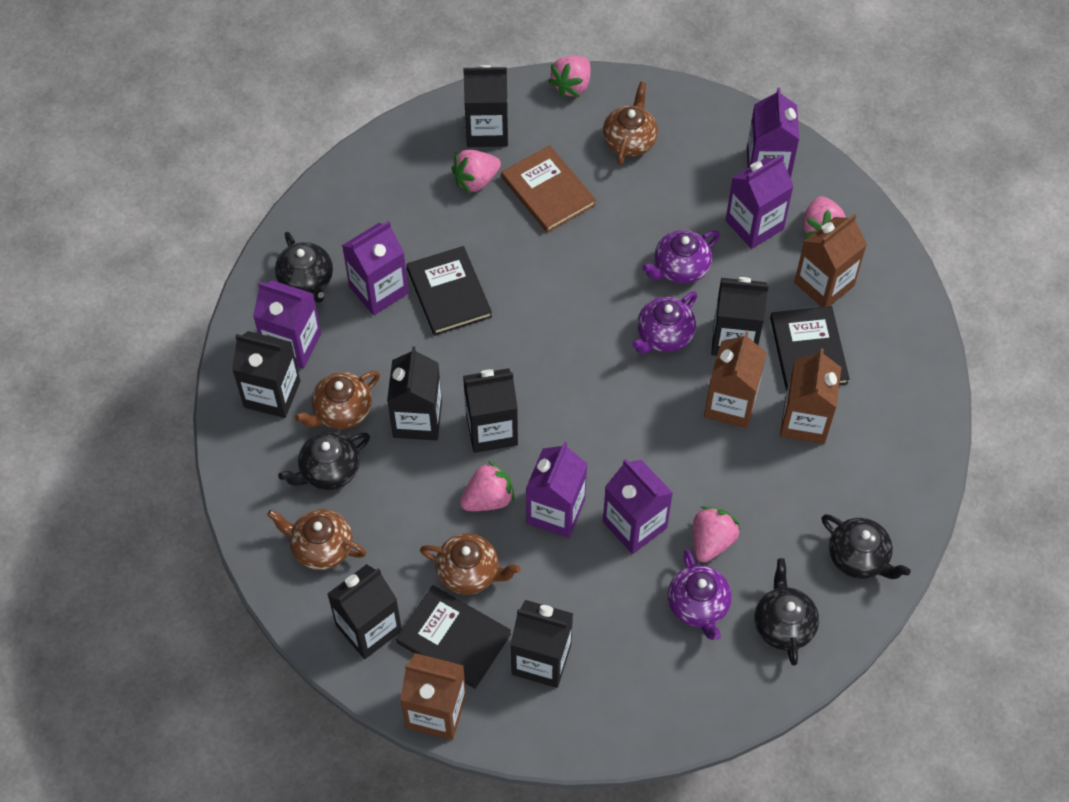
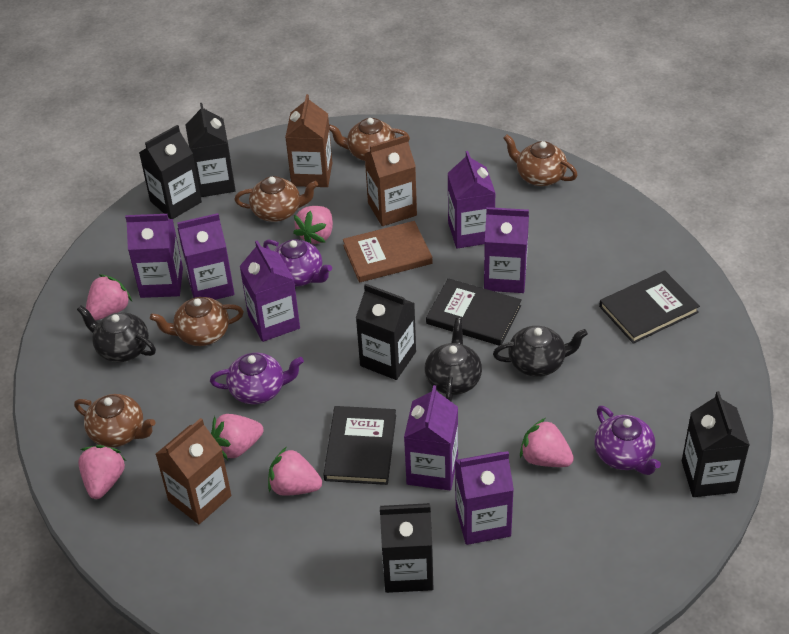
black carton: 7 -> 5
black teapot: 4 -> 3
brown carton: 4 -> 3
brown teapot: 4 -> 5
pink strawberry: 5 -> 6
purple carton: 6 -> 7

